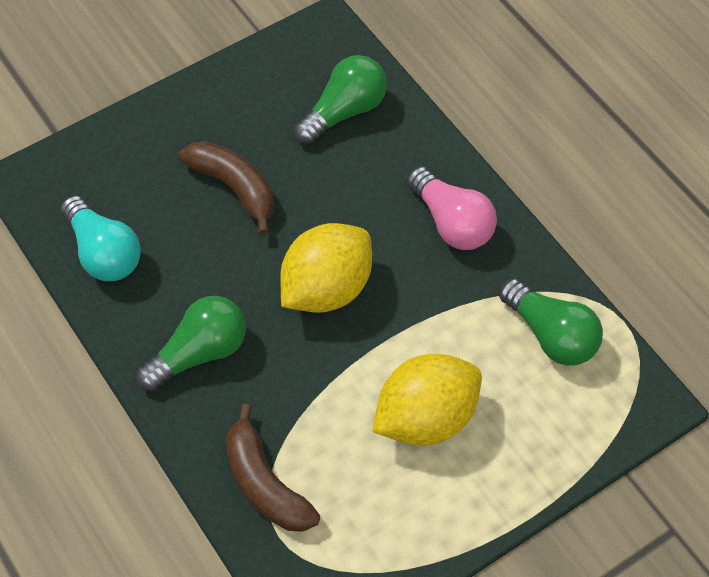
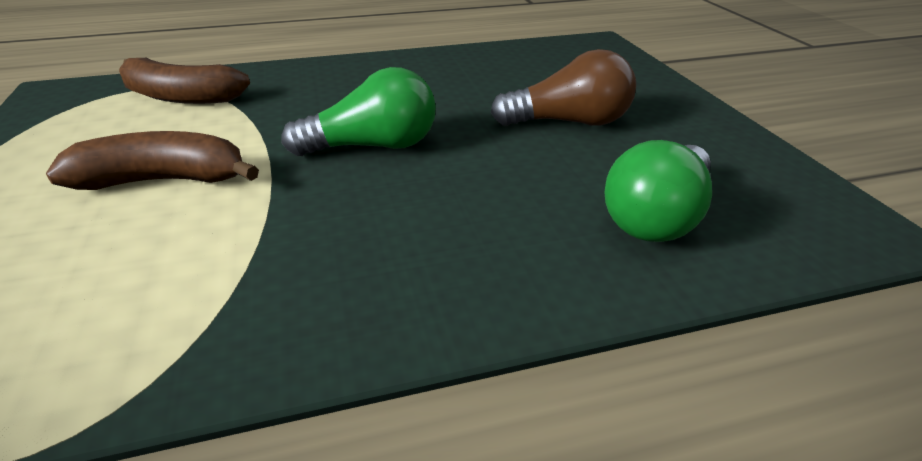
brown light bulb: 0 -> 1
green light bulb: 3 -> 2
pink light bulb: 1 -> 0
turquoise light bulb: 1 -> 0
yellow lemon: 2 -> 0

